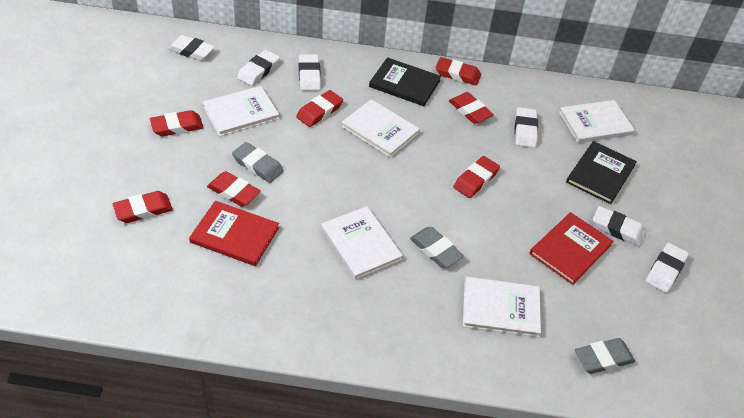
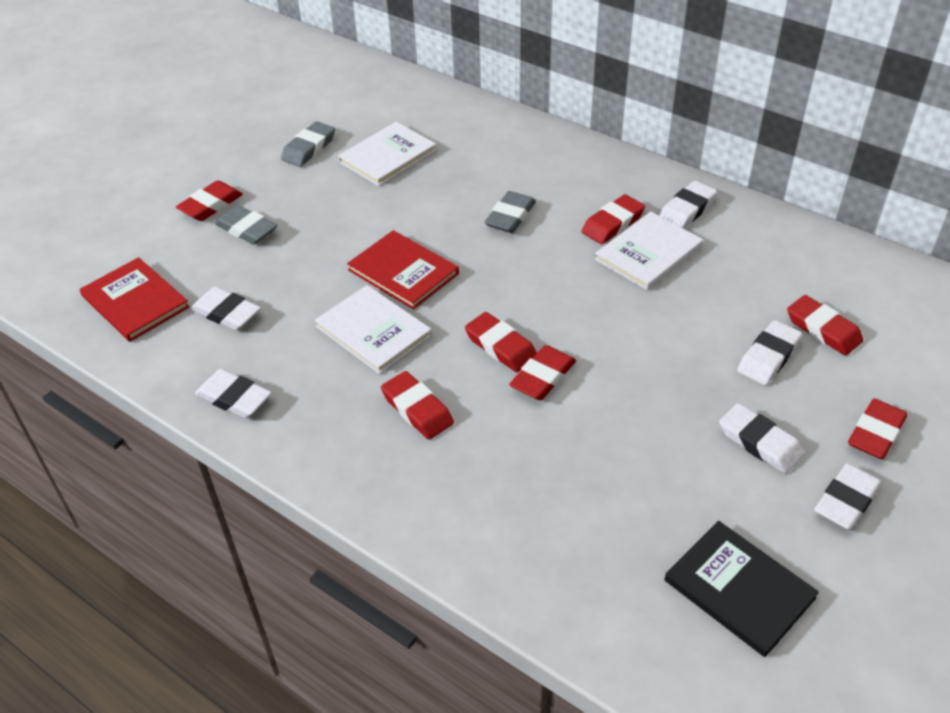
black book: 2 -> 1
white book: 5 -> 3

